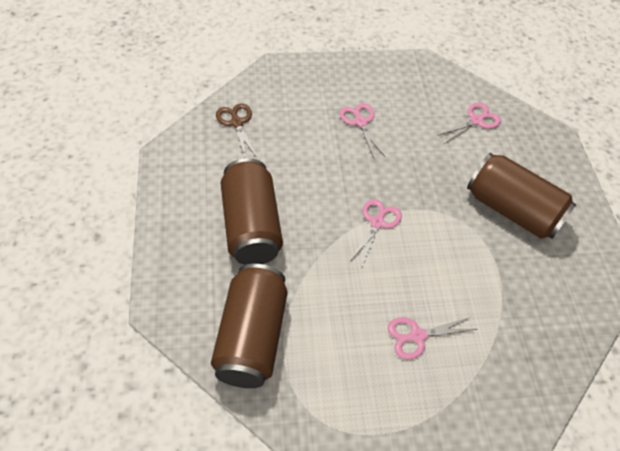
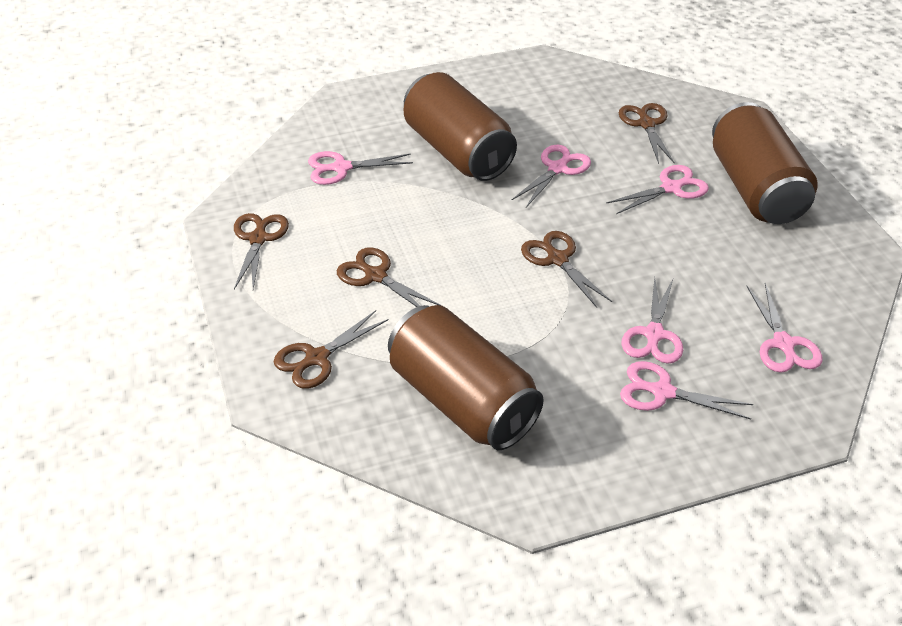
brown scissors: 1 -> 5
pink scissors: 4 -> 6

